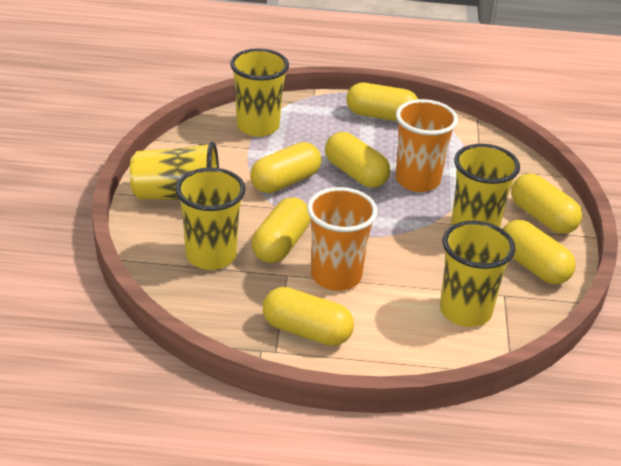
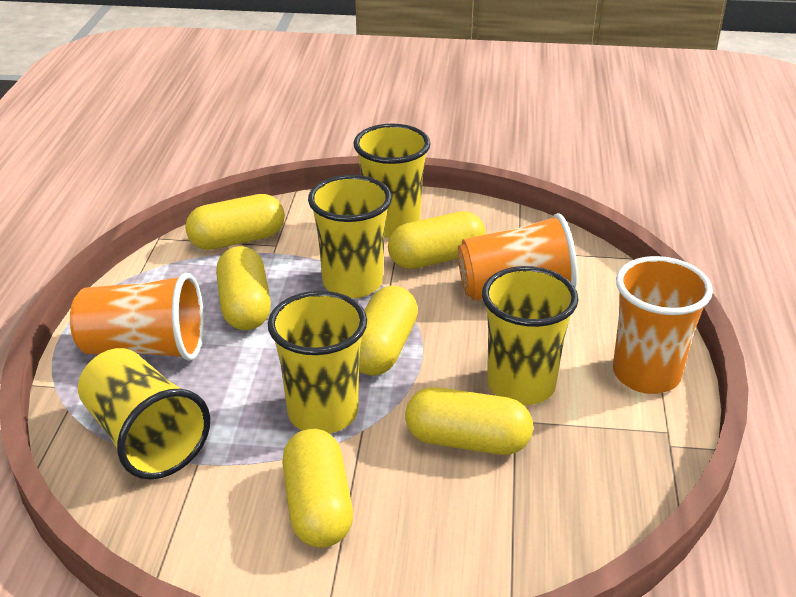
orange cup: 2 -> 3
yellow capsule: 7 -> 6

